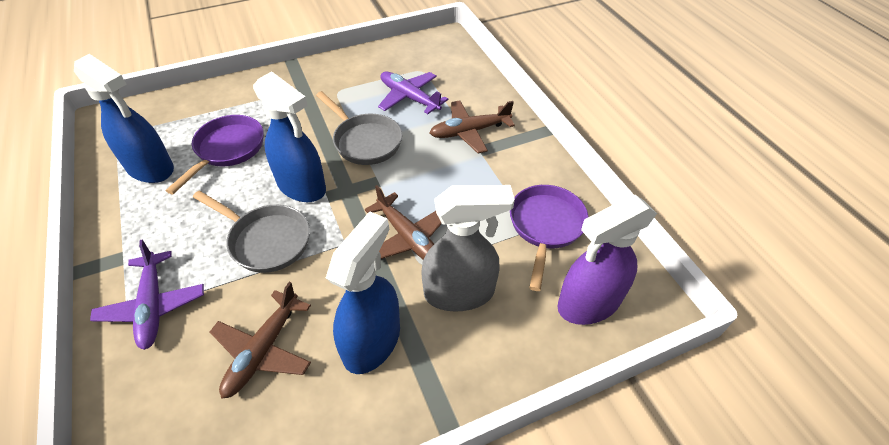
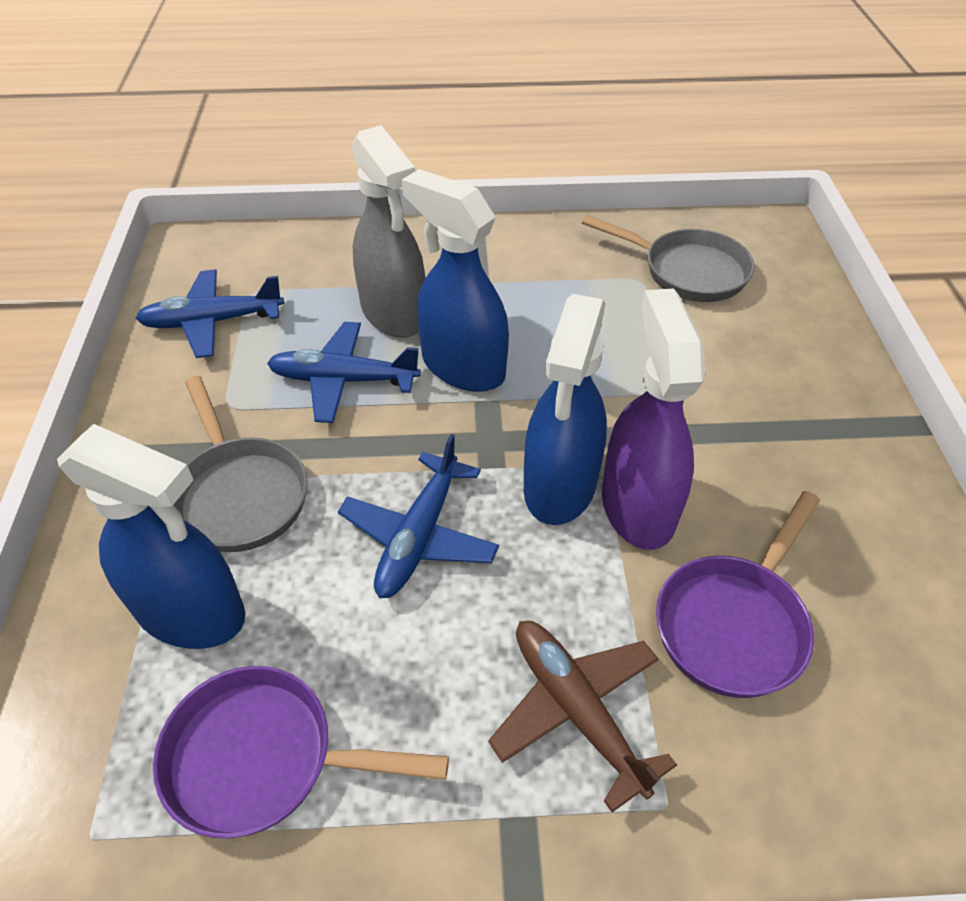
blue plane: 0 -> 3
brown plane: 3 -> 1
purple plane: 2 -> 0

